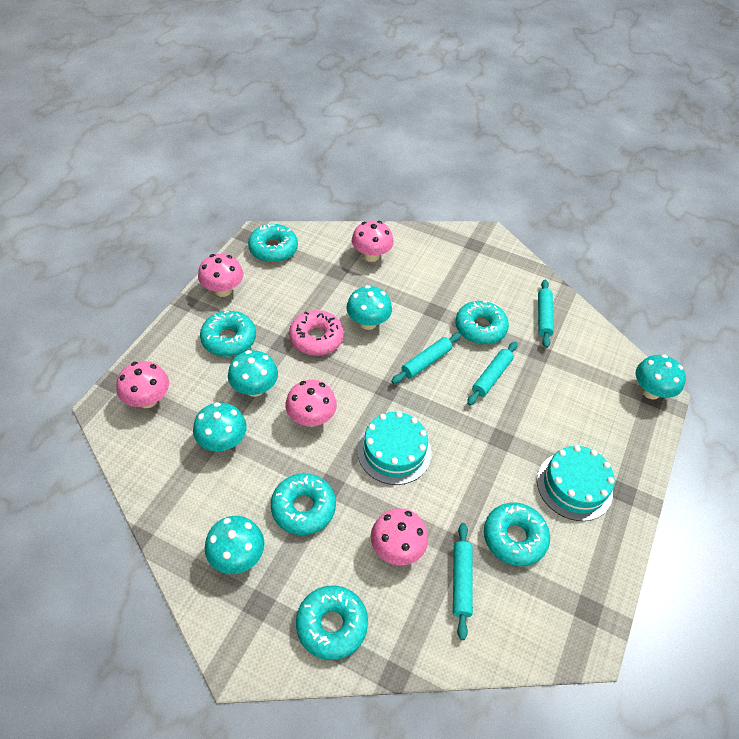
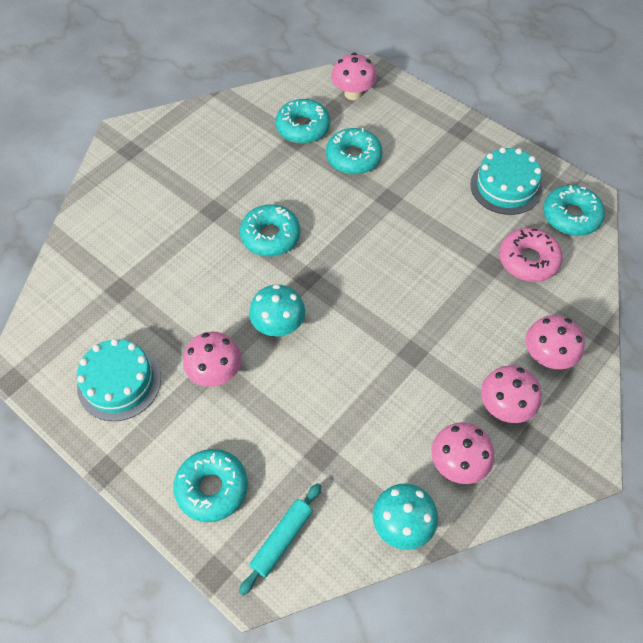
turquoise donut: 6 -> 5
turquoise mushroom: 5 -> 2
turquoise rolling pin: 4 -> 1

